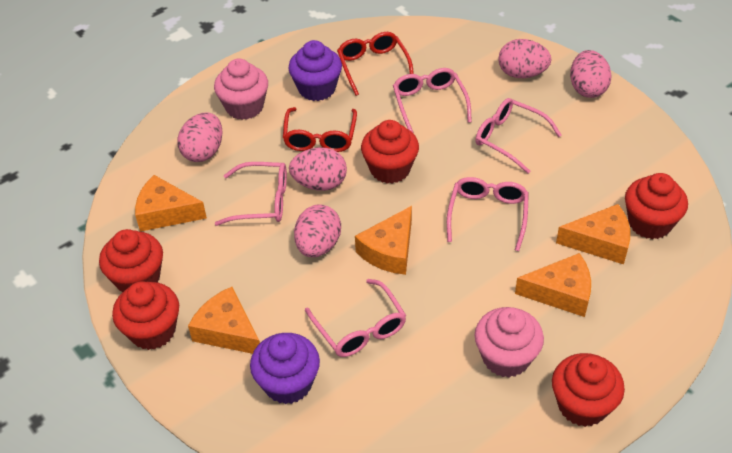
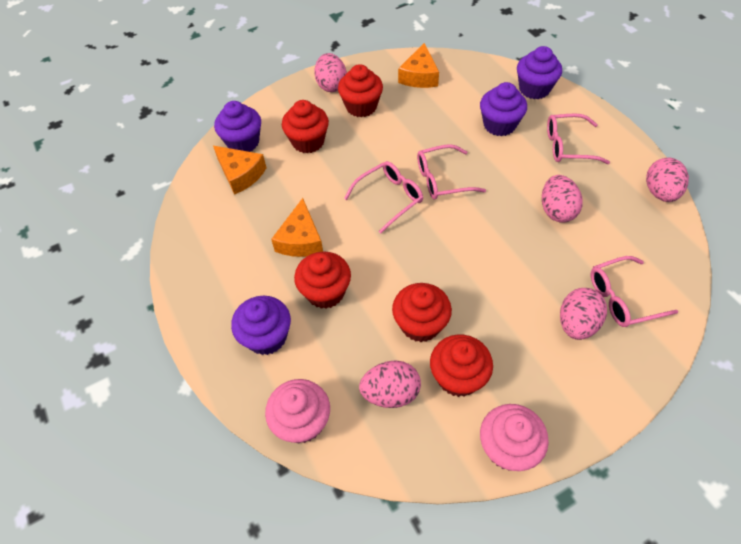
orange cheese: 5 -> 3
pink glasses: 5 -> 4
purple cupcake: 2 -> 4
red glasses: 2 -> 0

